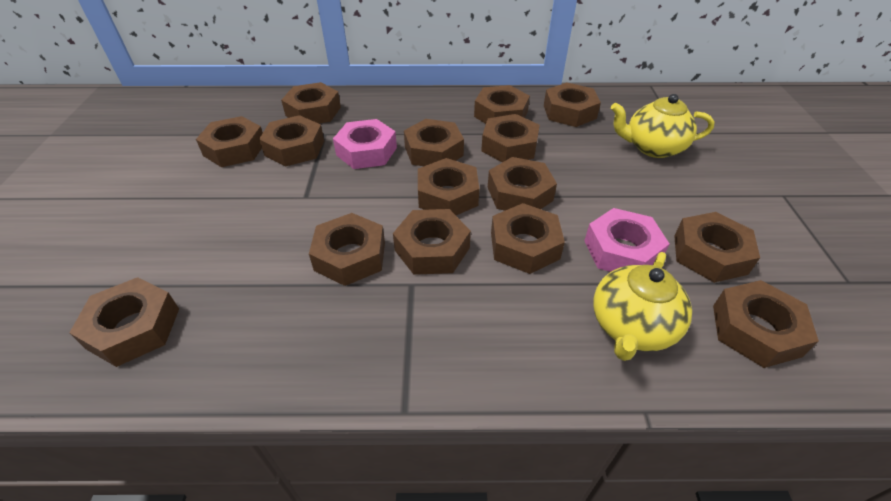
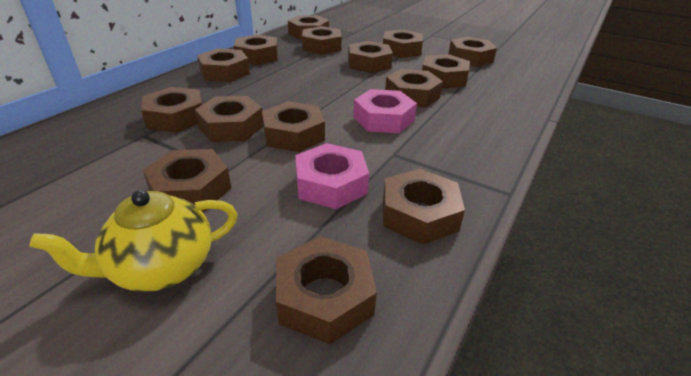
yellow teapot: 2 -> 1

